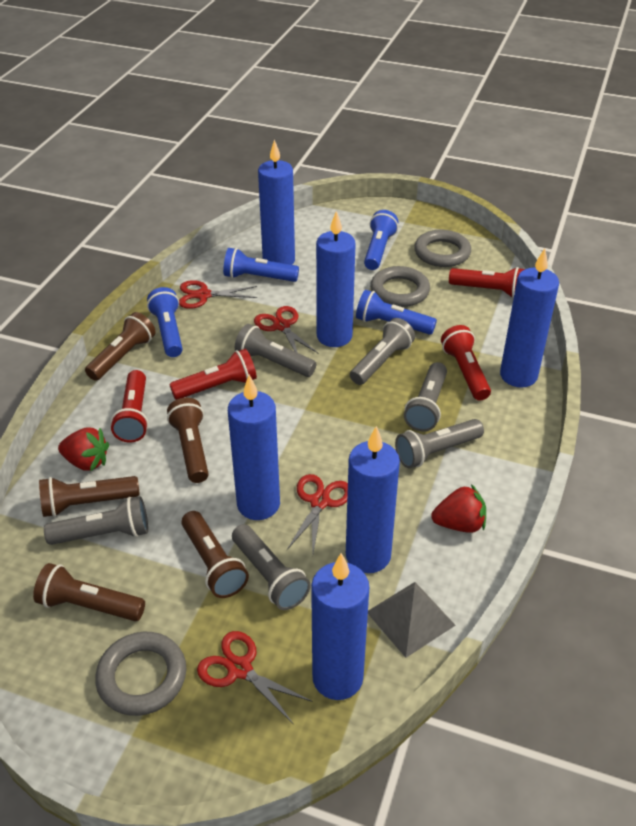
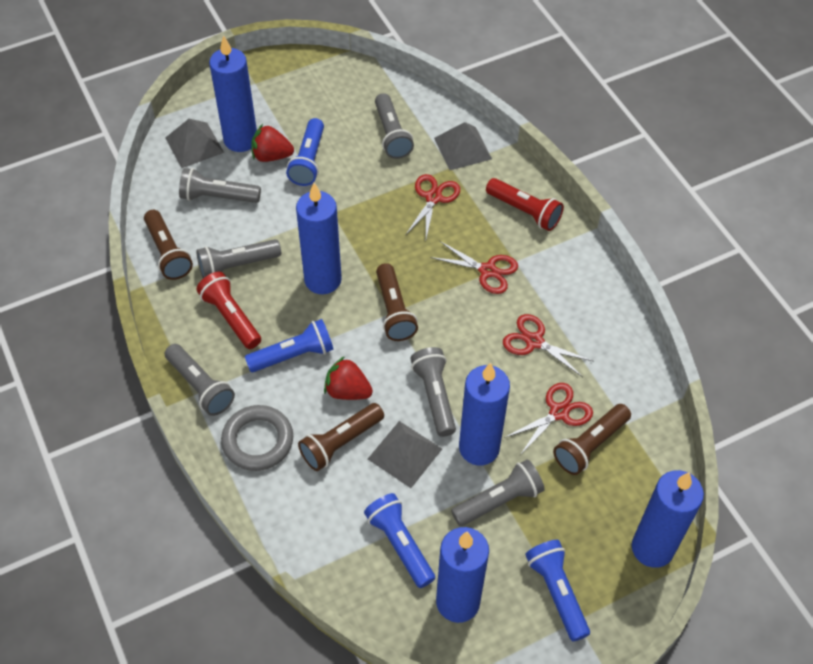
blue candle: 6 -> 5
brown flashlight: 5 -> 4
grey pyramid: 1 -> 3
grey ring: 3 -> 1
red flashlight: 4 -> 2

